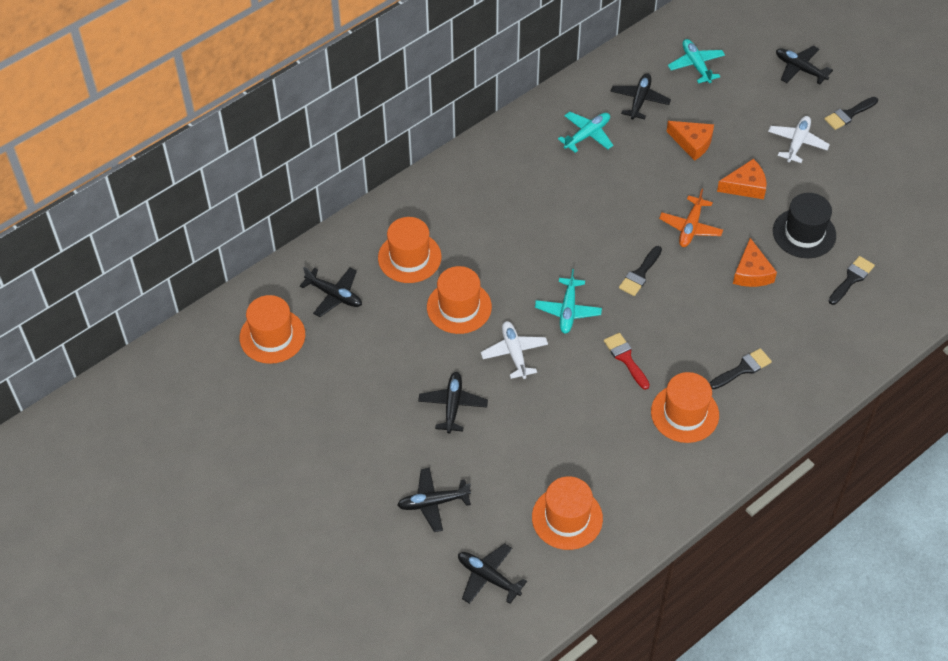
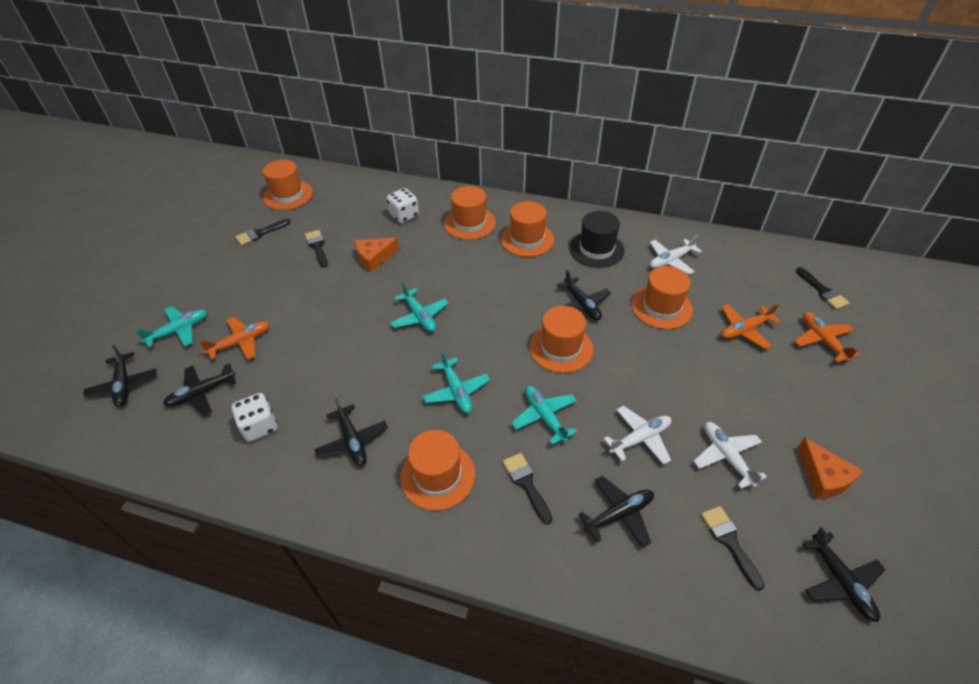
black brush: 4 -> 5
orange cheese: 3 -> 2
orange hat: 5 -> 6
orange plane: 1 -> 3
red brush: 1 -> 0
turquoise plane: 3 -> 4
white dice: 0 -> 2
white plane: 2 -> 3

